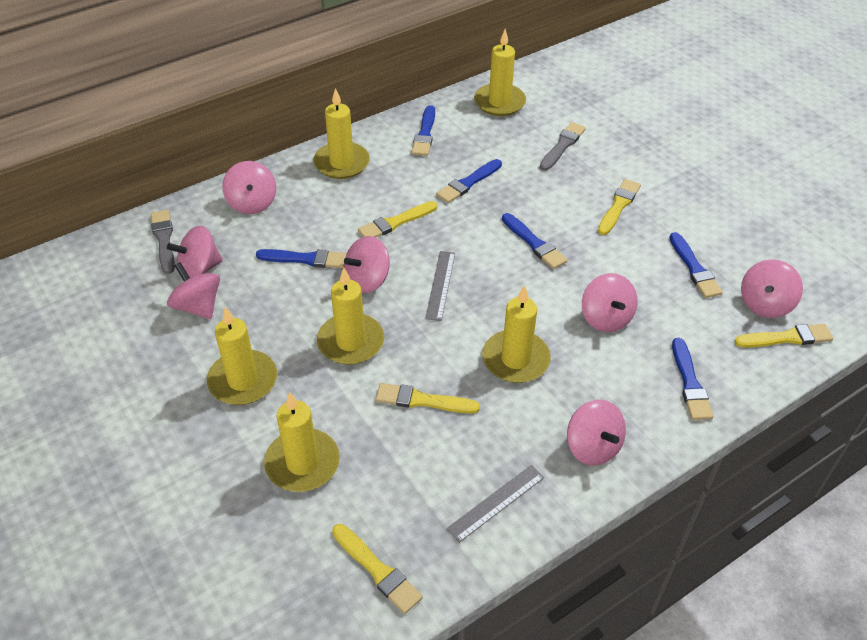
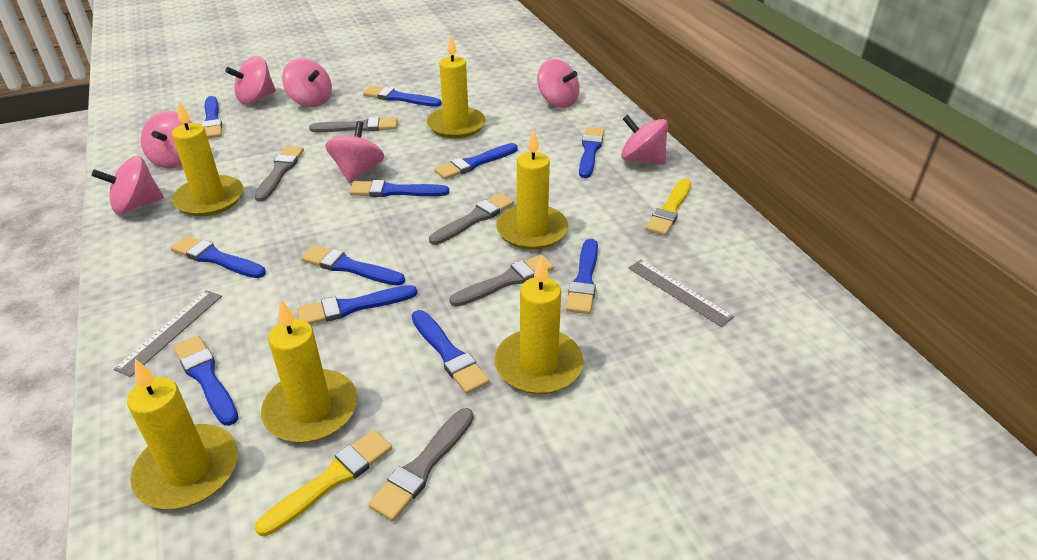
blue brush: 6 -> 11
grey brush: 2 -> 5
yellow brush: 5 -> 2

